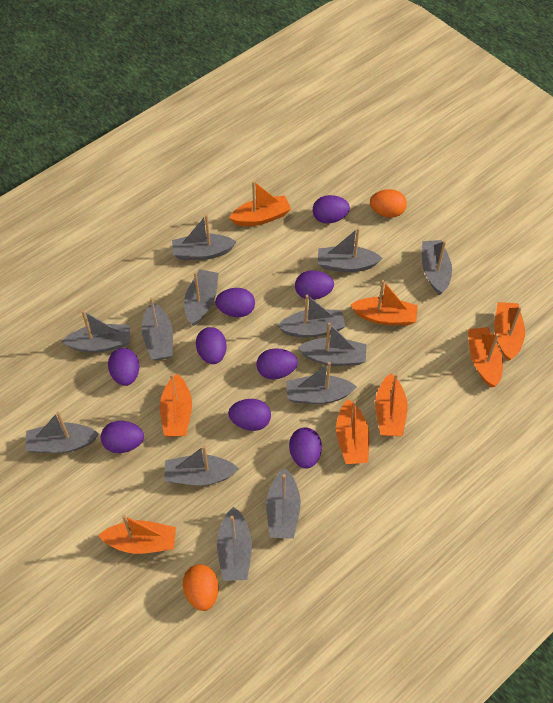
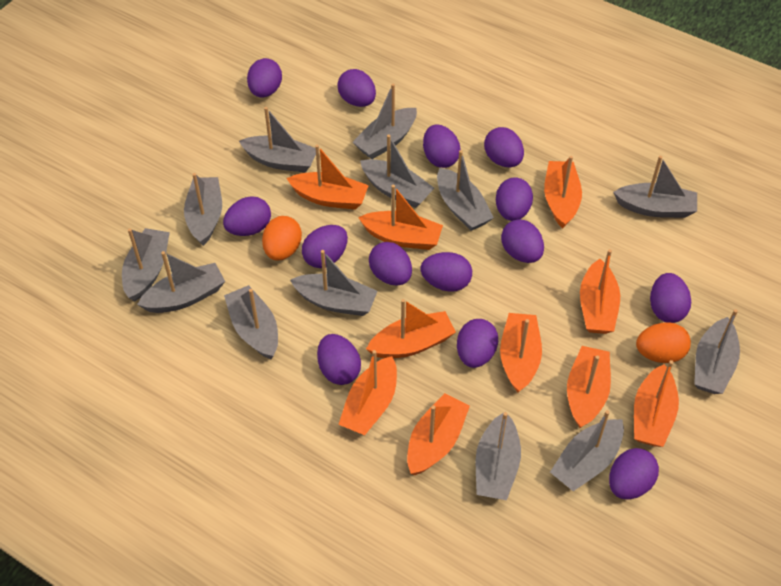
orange boat: 8 -> 10
purple egg: 9 -> 14

